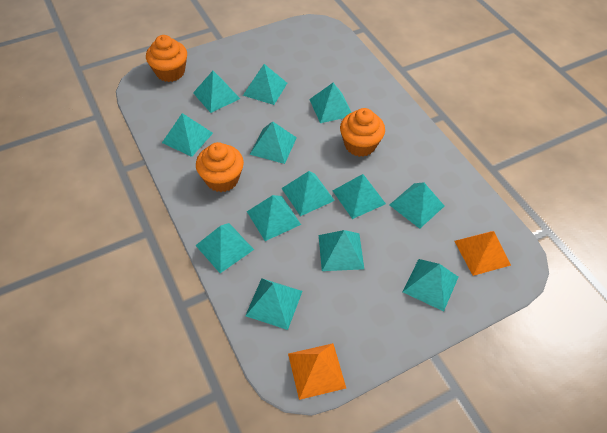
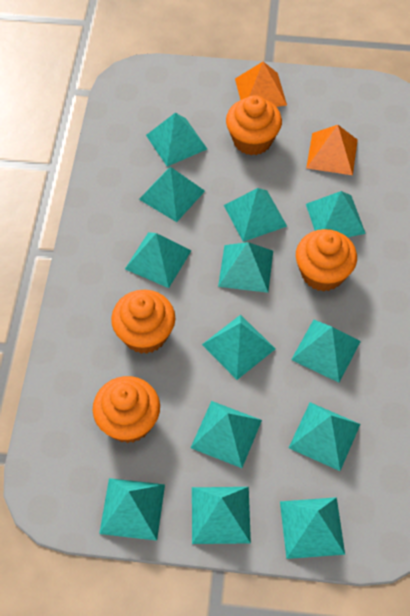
orange cupcake: 3 -> 4

